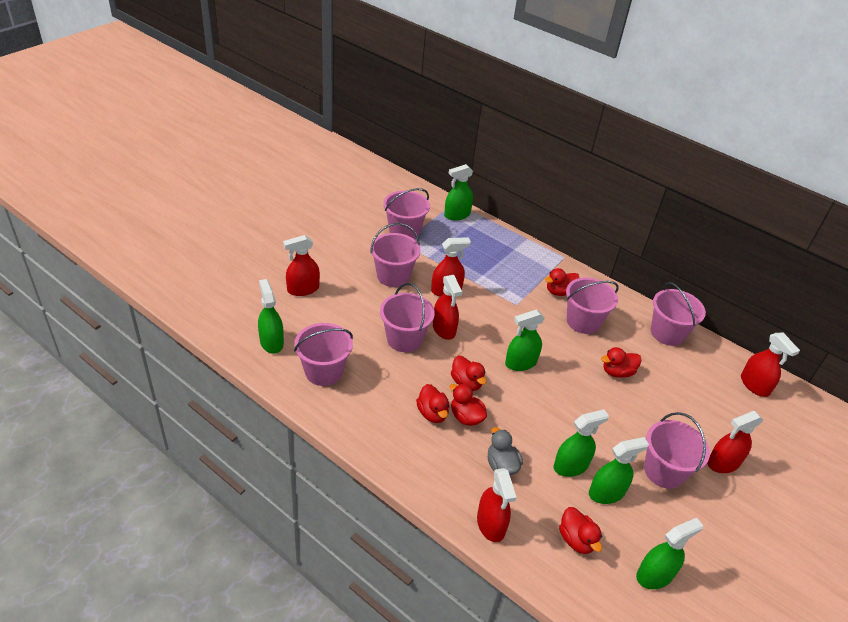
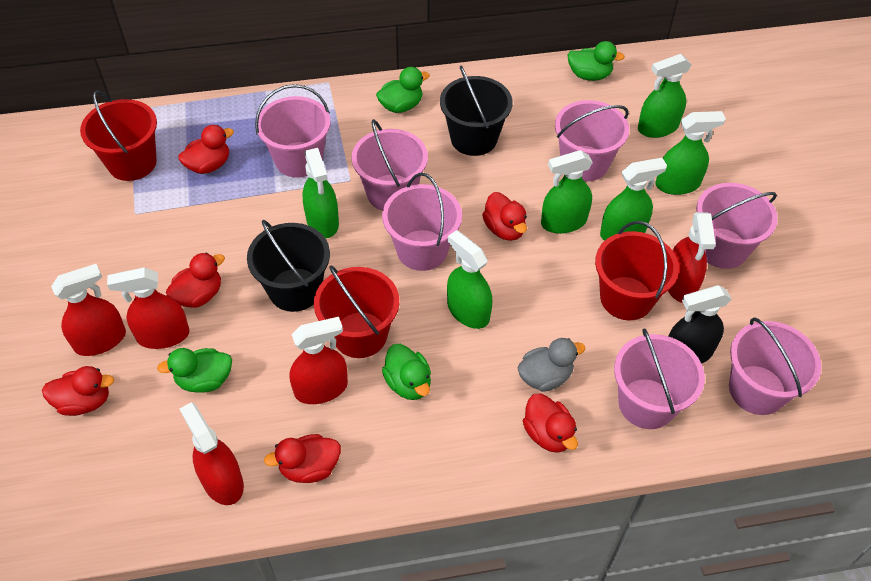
black bucket: 0 -> 2
black spray bottle: 0 -> 1
green duck: 0 -> 4
red bucket: 0 -> 3
red spray bottle: 6 -> 5

